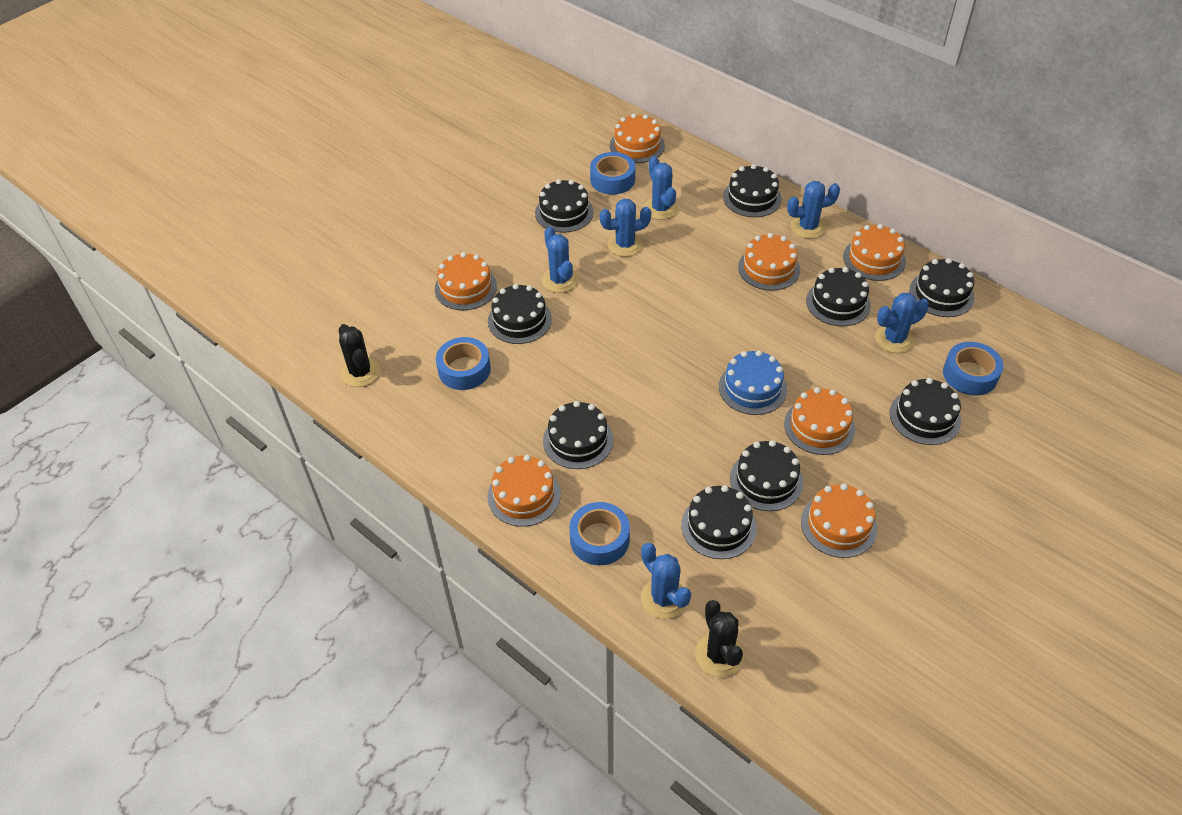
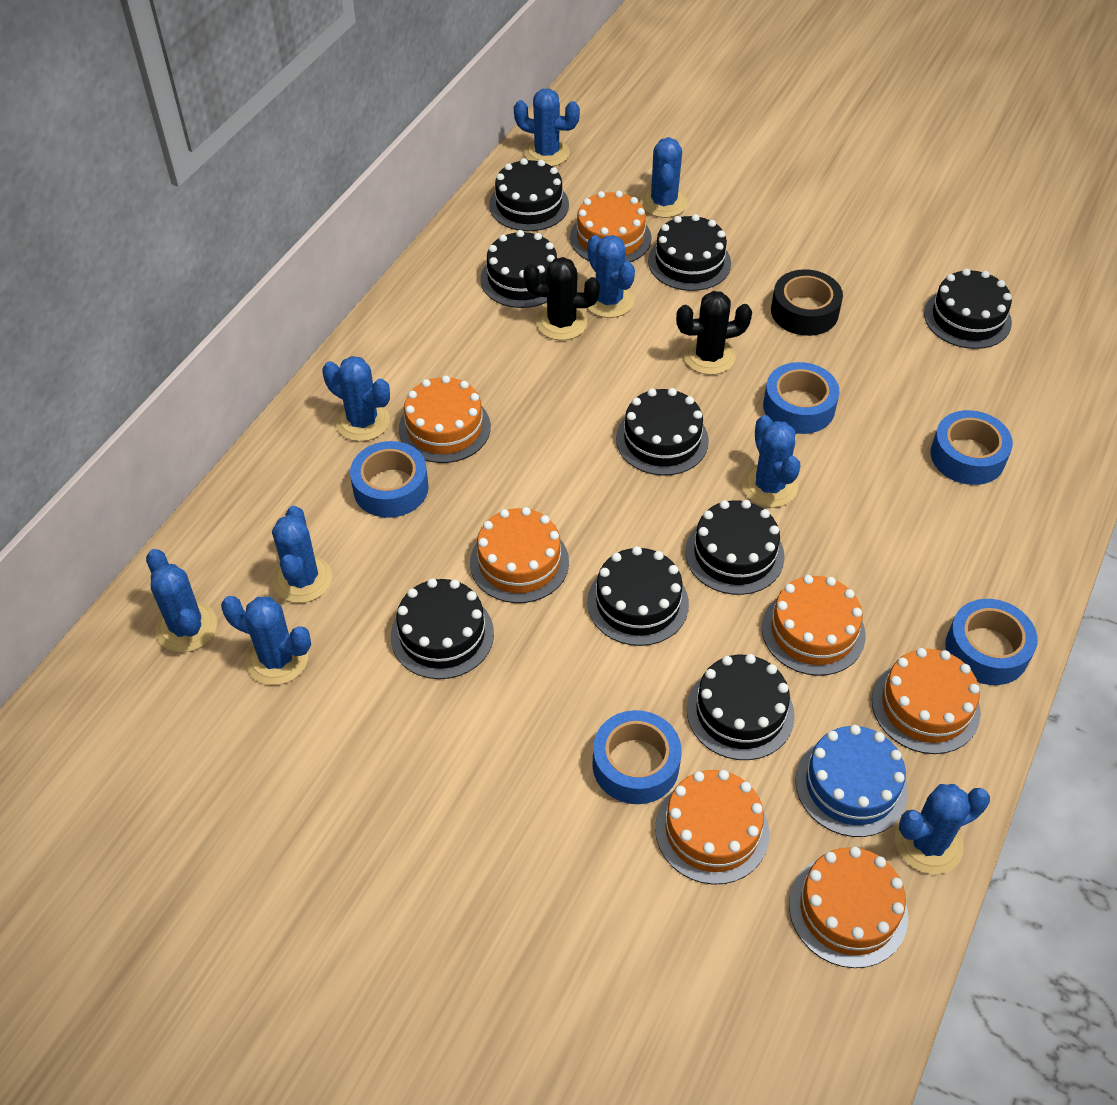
black tape: 0 -> 1
blue cactus: 6 -> 9
blue tape: 4 -> 5

